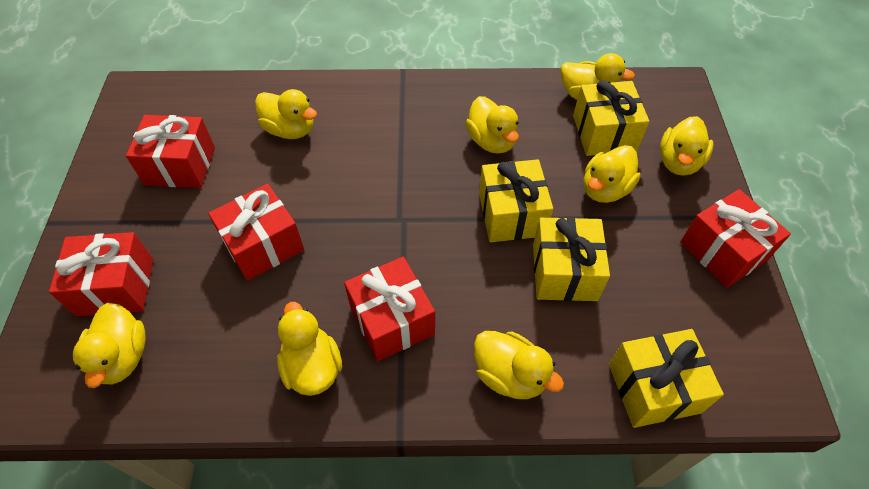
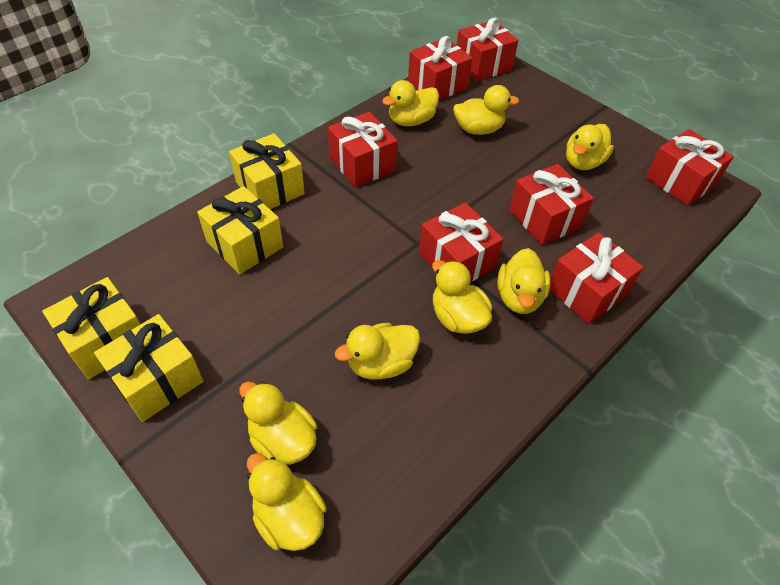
red gift: 5 -> 7

